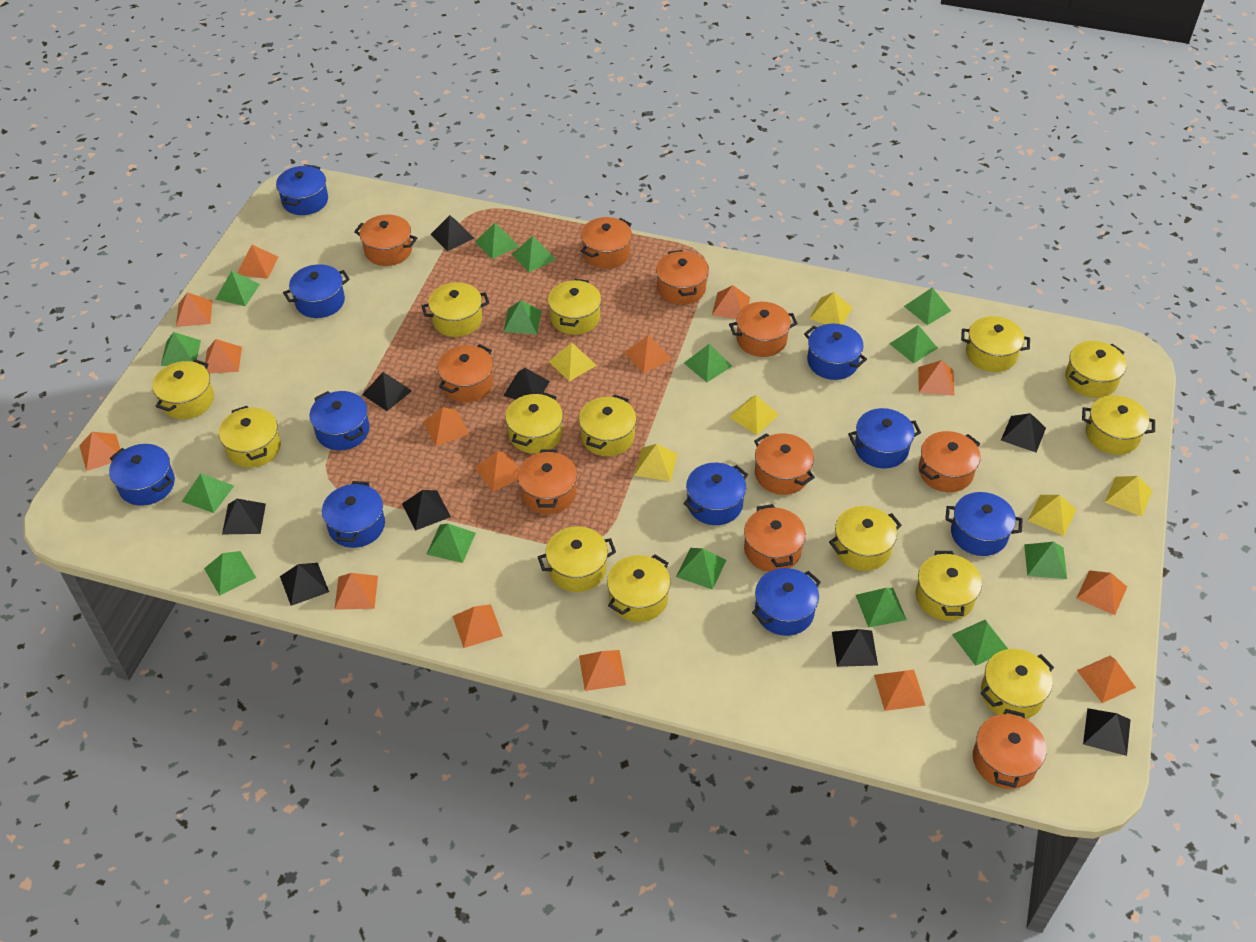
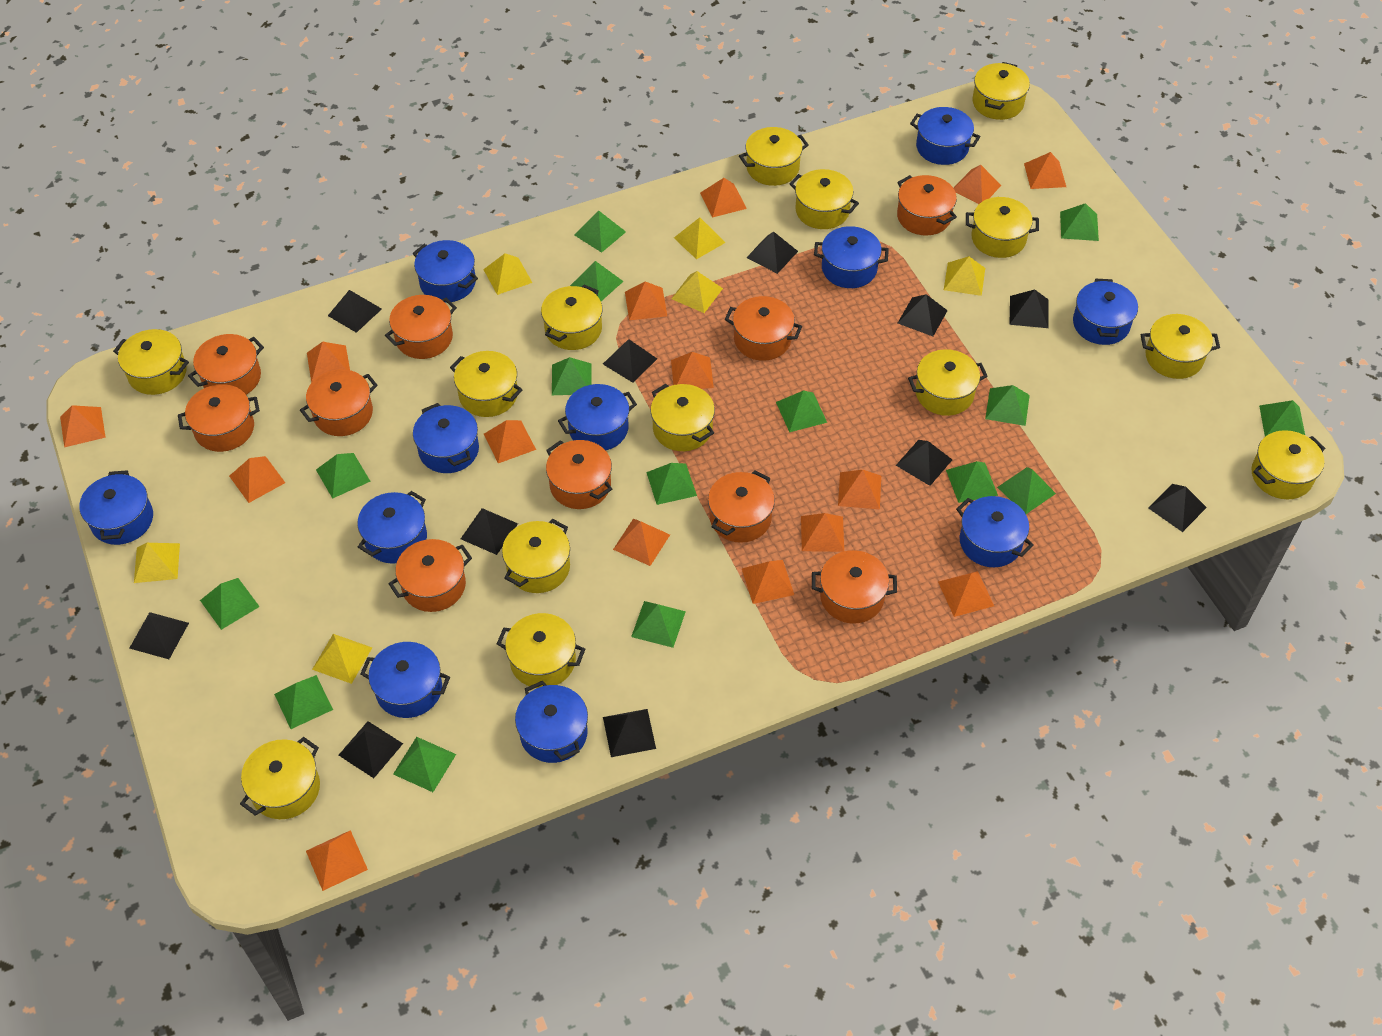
black pyramid: 9 -> 11
blue pot: 10 -> 11

